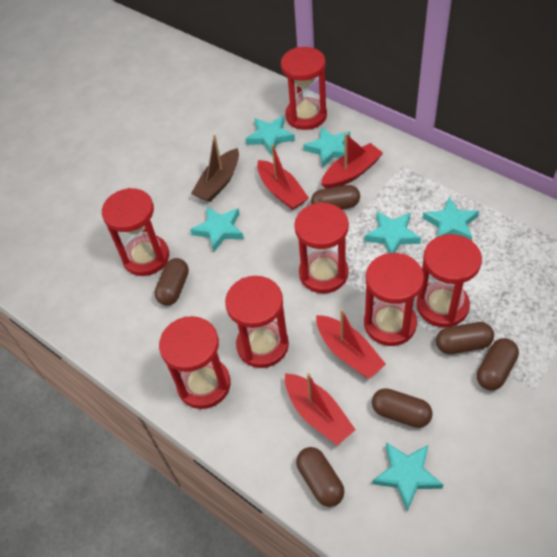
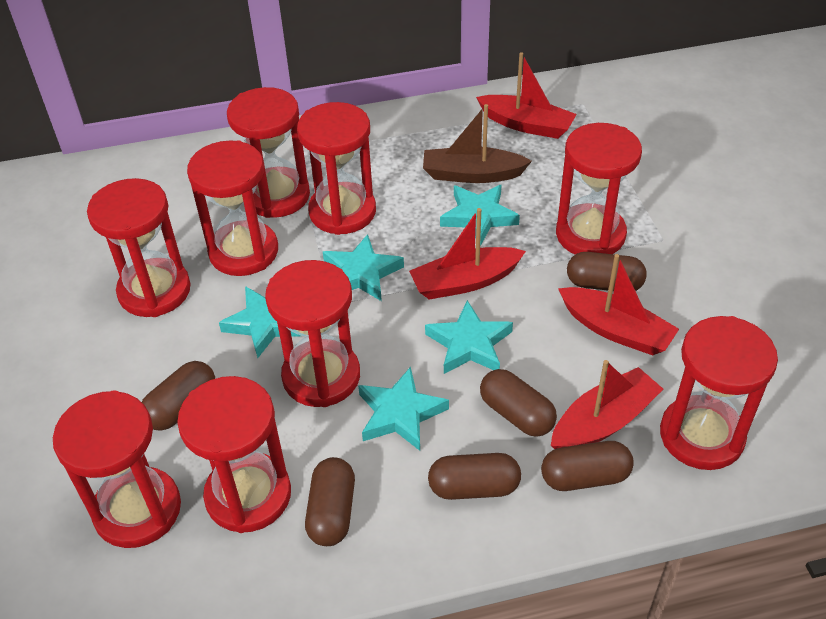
red hourglass: 7 -> 9
turquoise star: 6 -> 5

